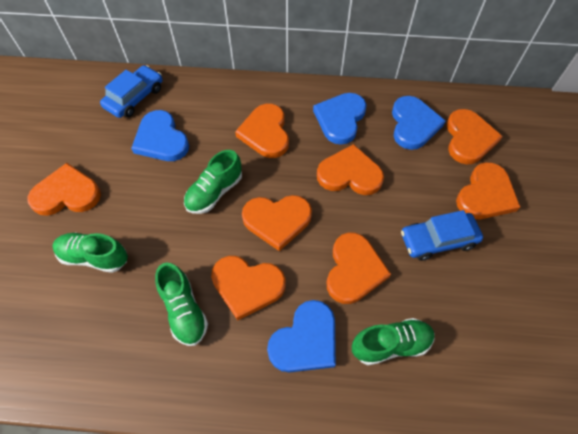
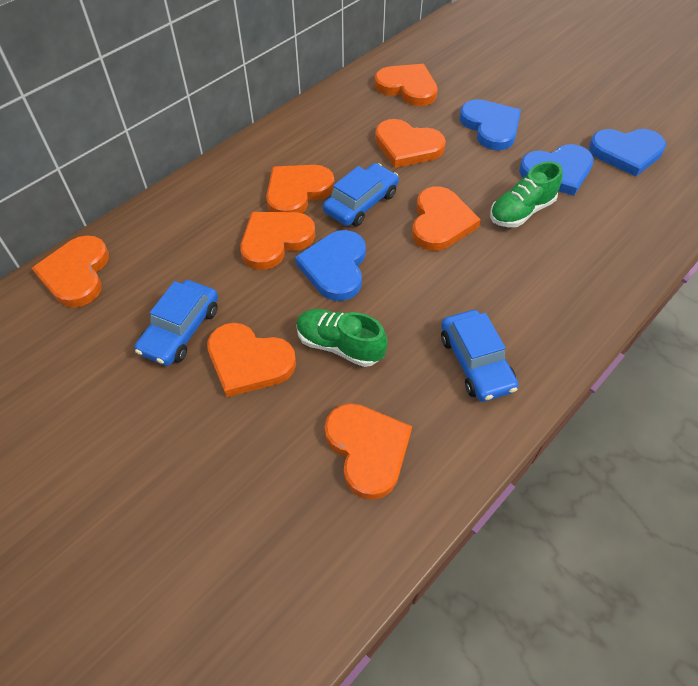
blue car: 2 -> 3
green shoe: 4 -> 2

